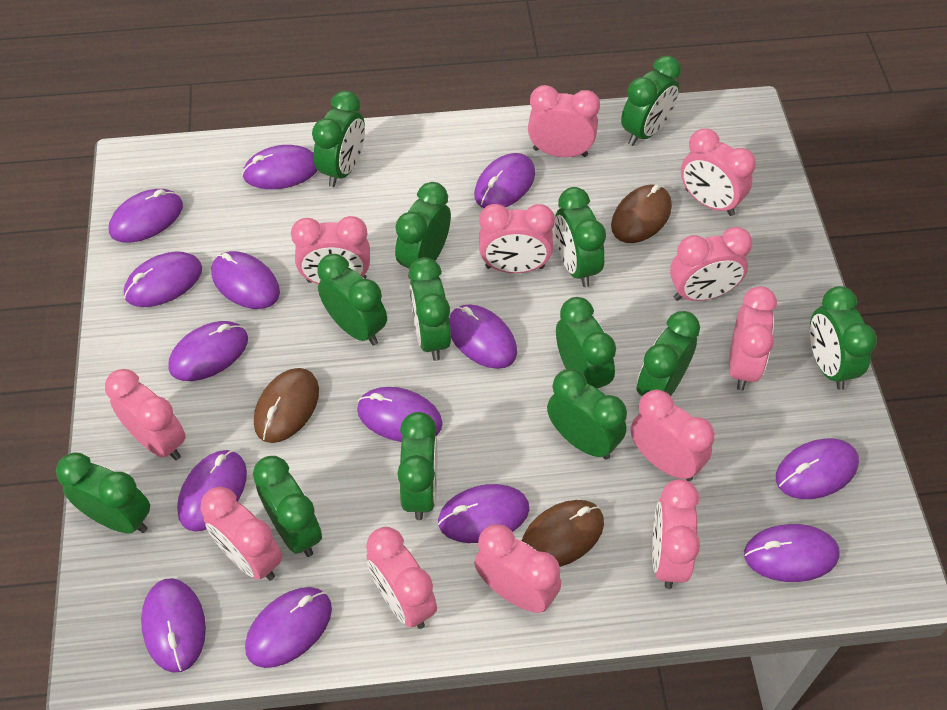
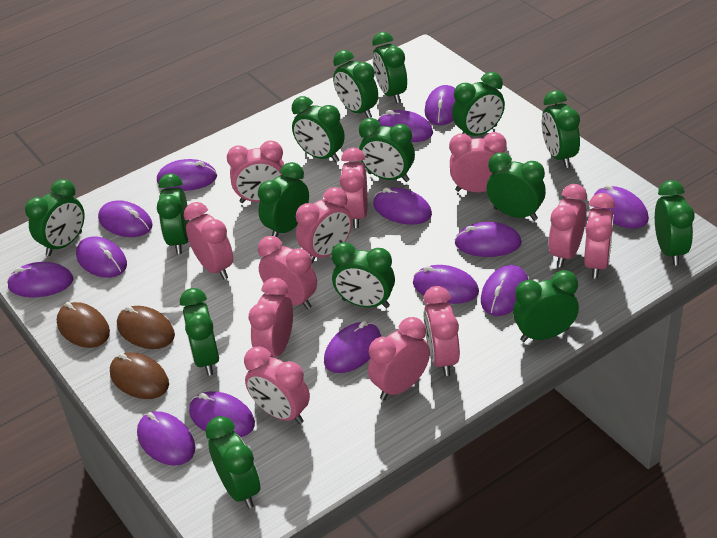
green clock: 13 -> 15

